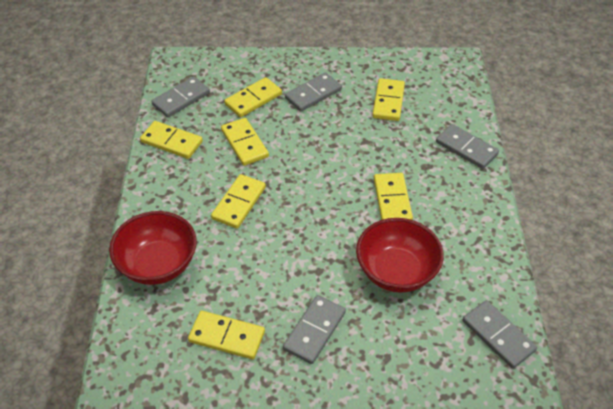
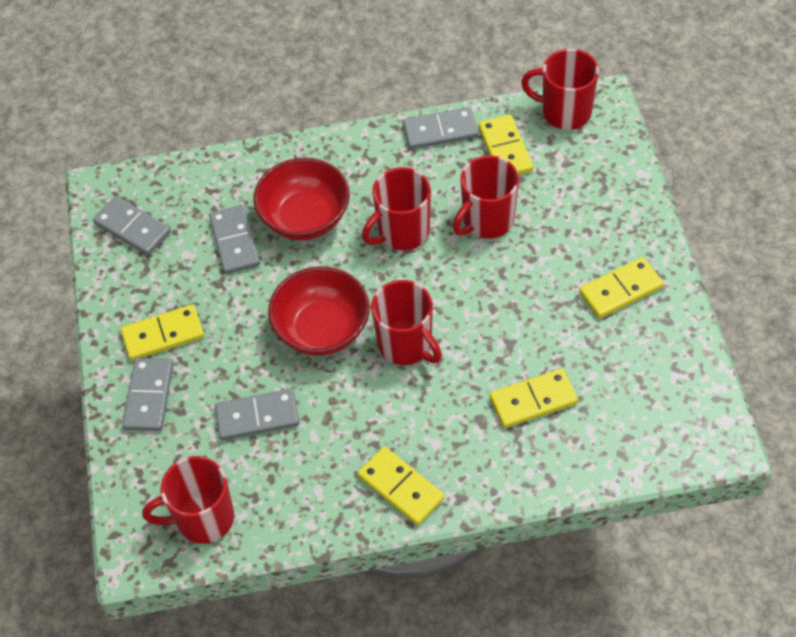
red mug: 0 -> 5
yellow domino: 7 -> 5

